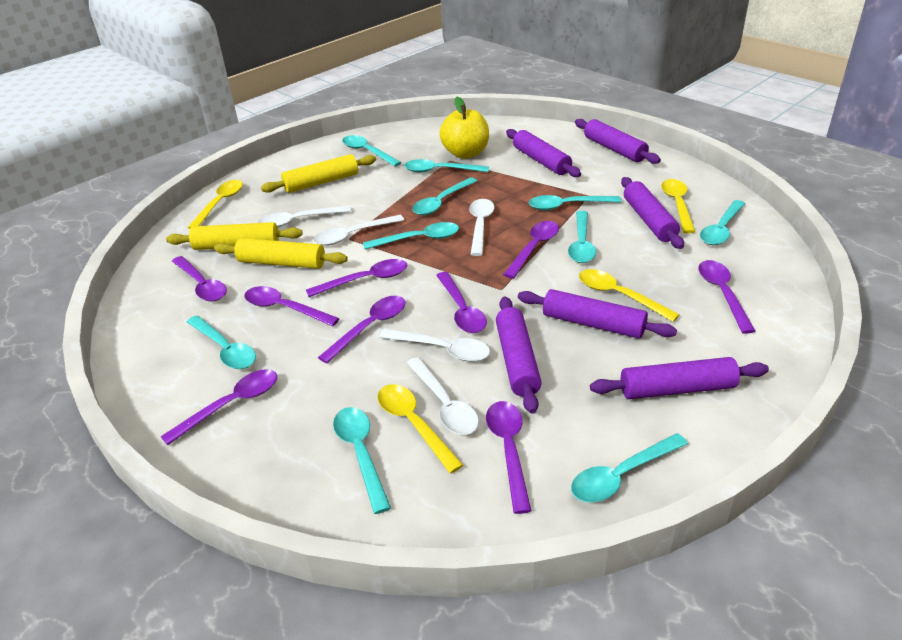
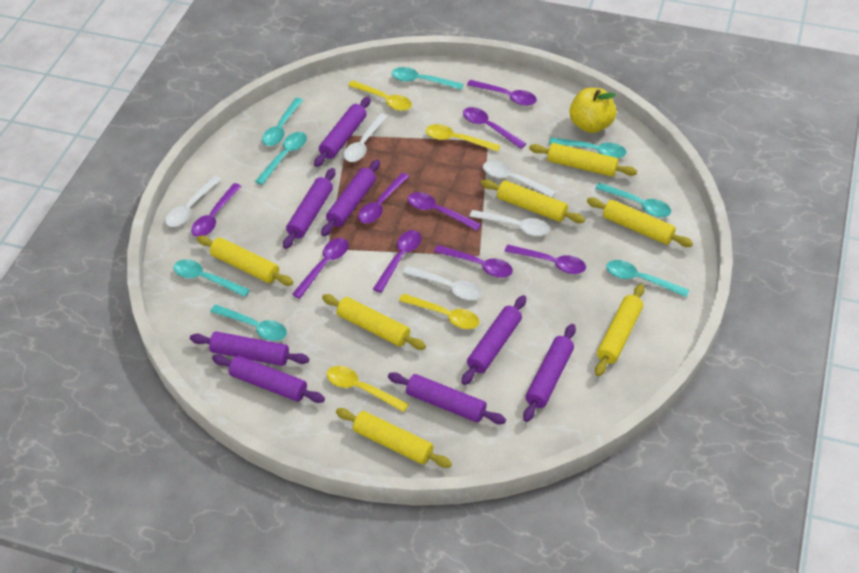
purple rolling pin: 6 -> 8
turquoise spoon: 10 -> 8
yellow rolling pin: 3 -> 7

